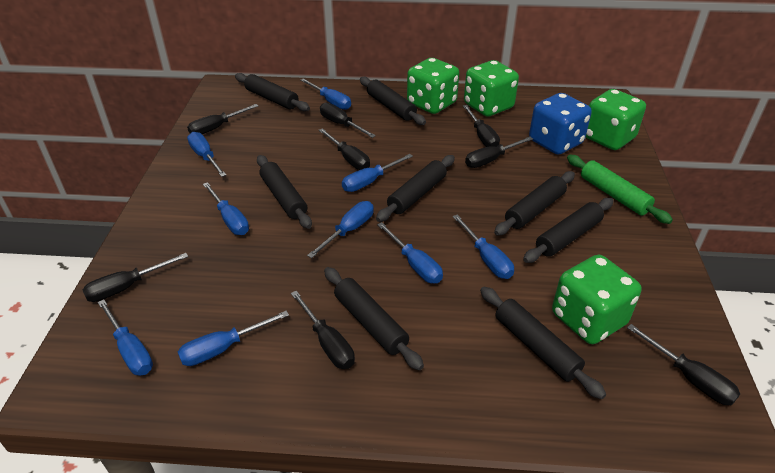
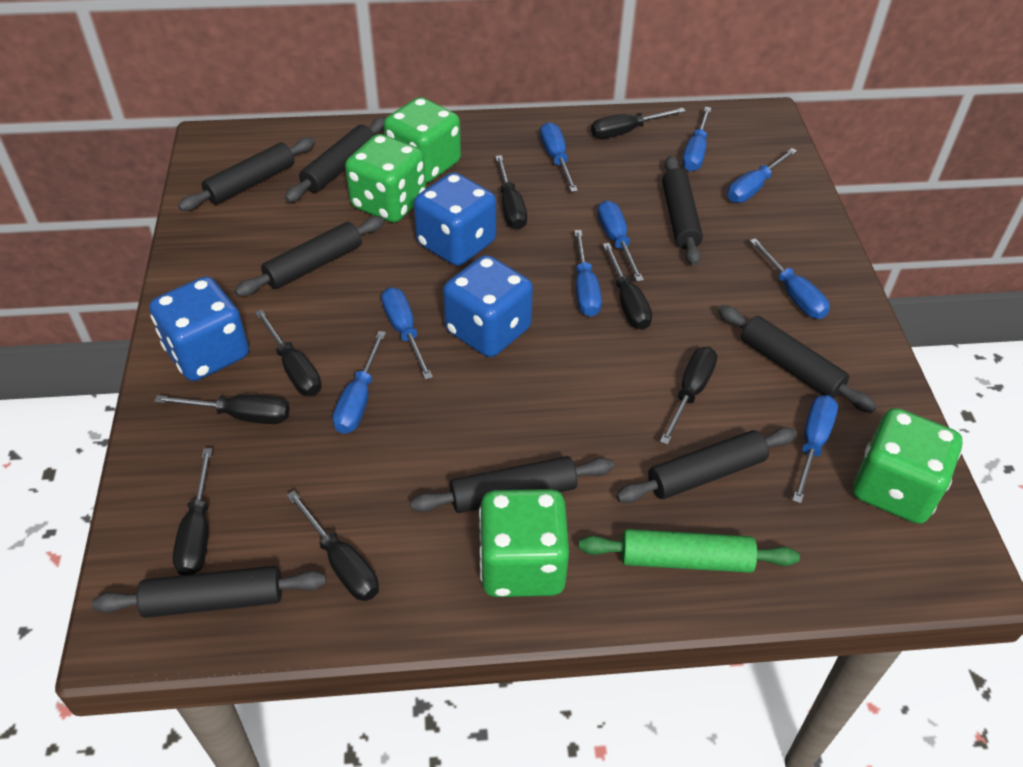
blue dice: 1 -> 3

